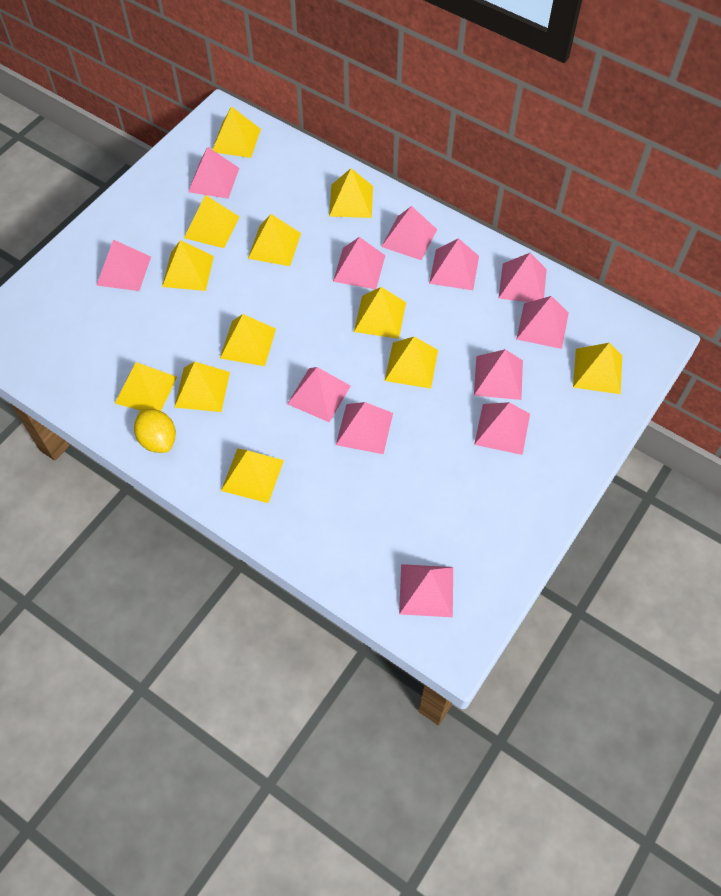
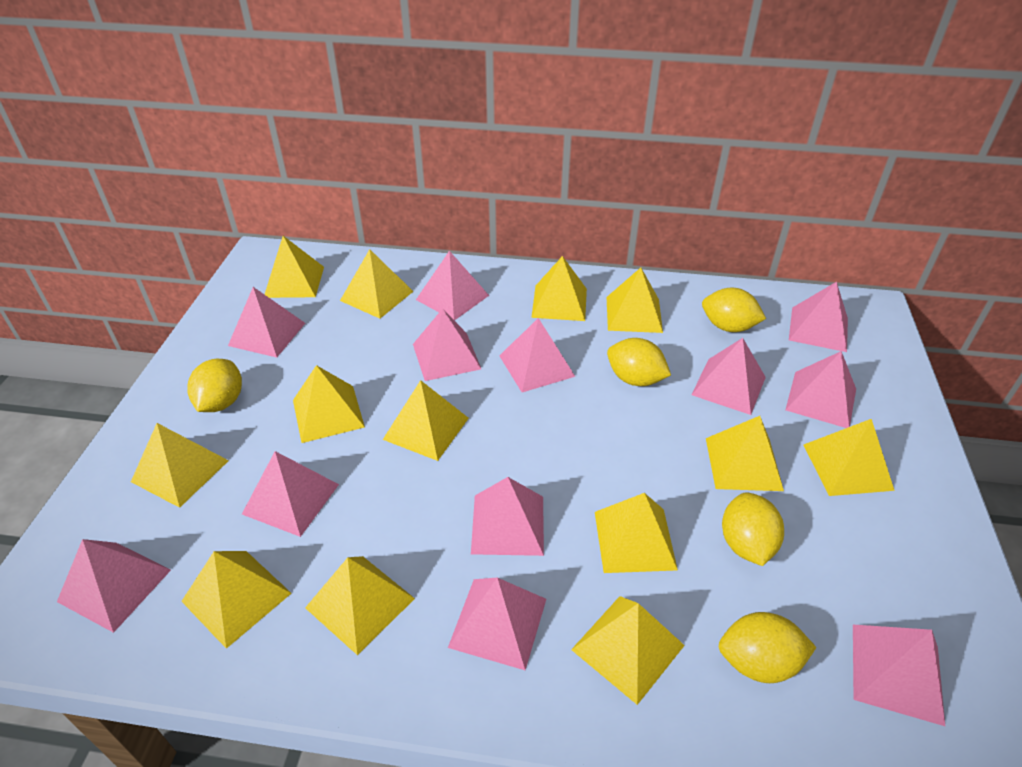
yellow lemon: 1 -> 5
yellow pyramid: 12 -> 13

